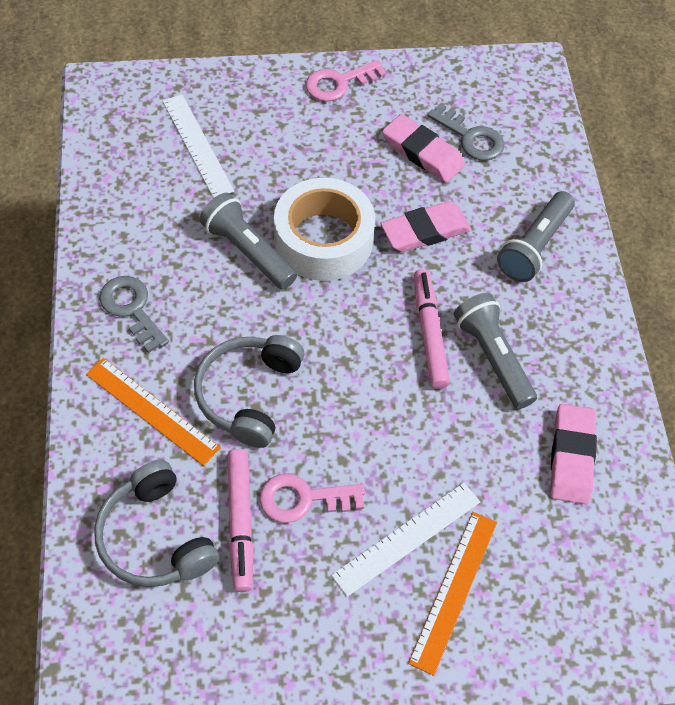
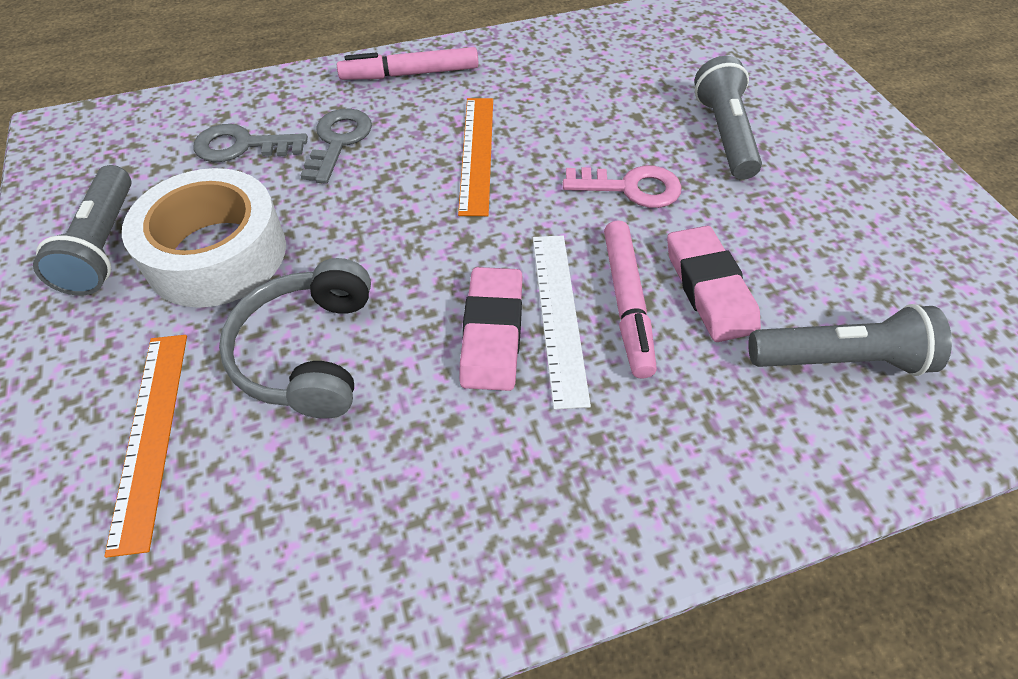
grey headphones: 2 -> 1
pink eraser: 3 -> 2
pink key: 2 -> 1
white ruler: 2 -> 1

